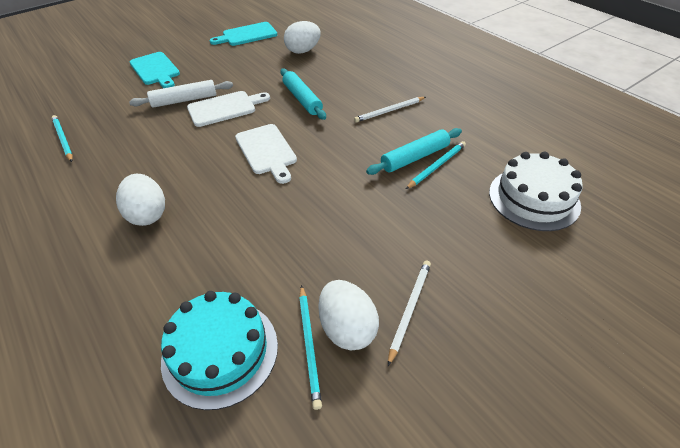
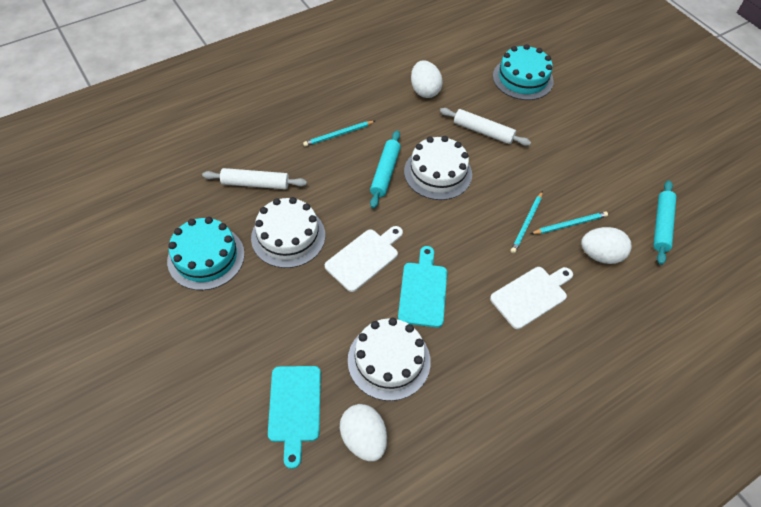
turquoise cake: 1 -> 2
white cake: 1 -> 3
white pencil: 2 -> 0
white rolling pin: 1 -> 2

